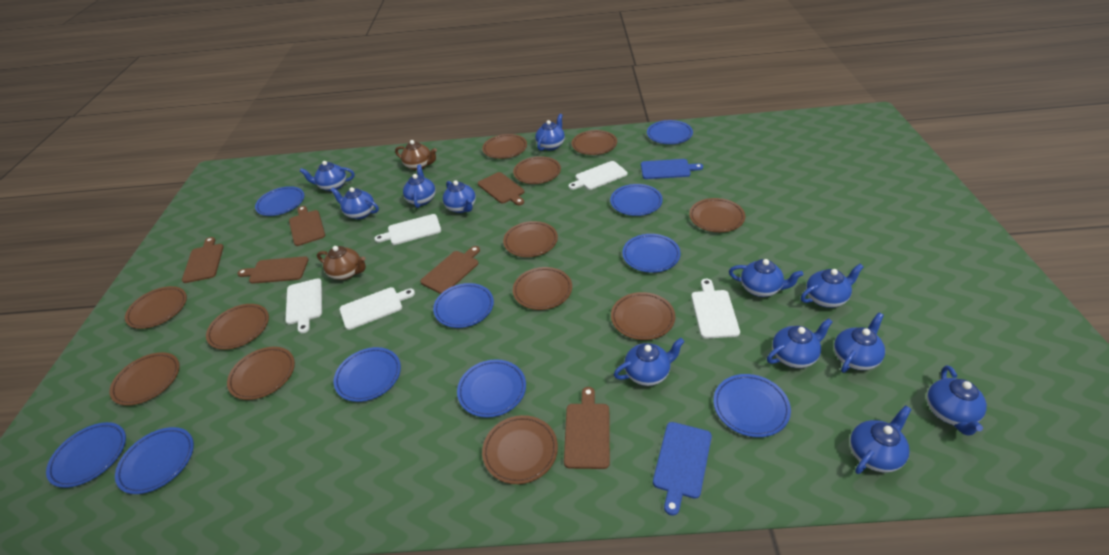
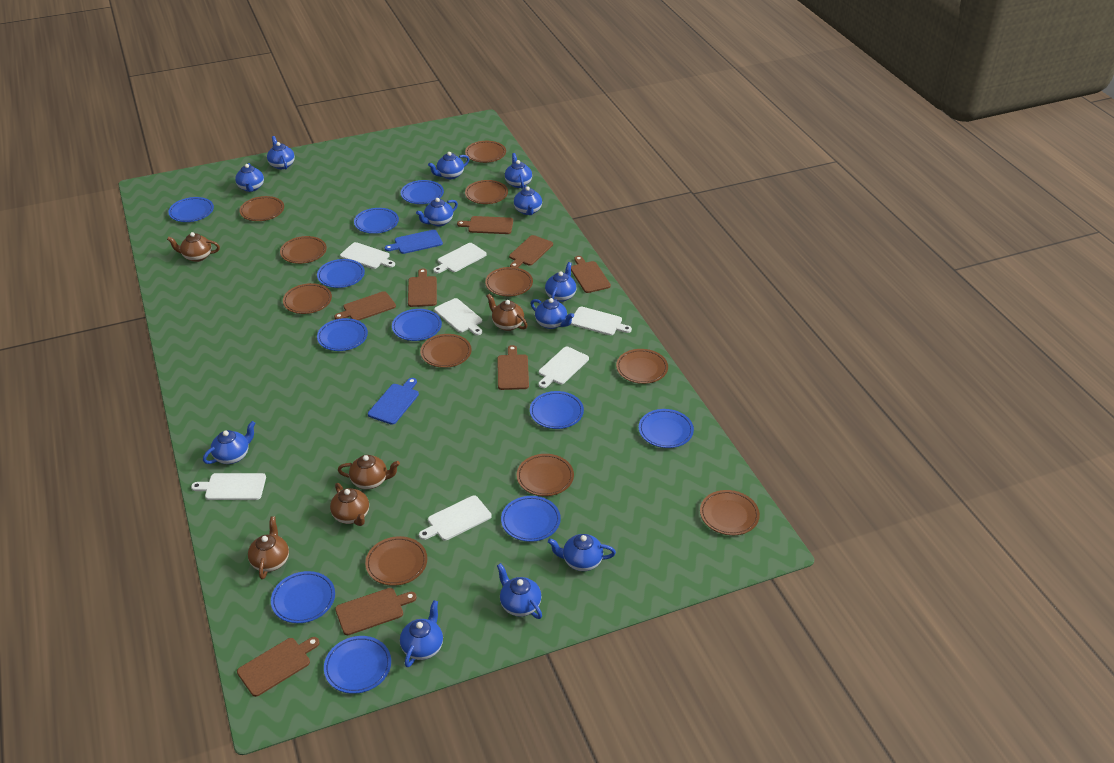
blue plate: 10 -> 11
brown cutting board: 6 -> 8
brown plate: 12 -> 11
brown teapot: 2 -> 5
white cutting board: 5 -> 7

